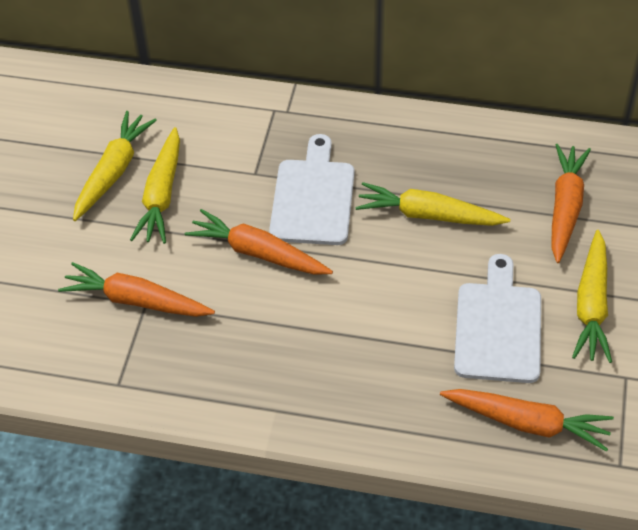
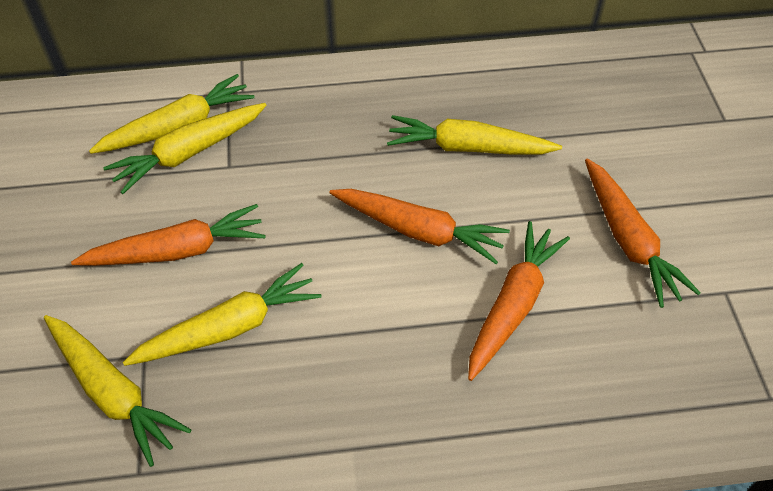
white cutting board: 2 -> 0
yellow carrot: 4 -> 5

